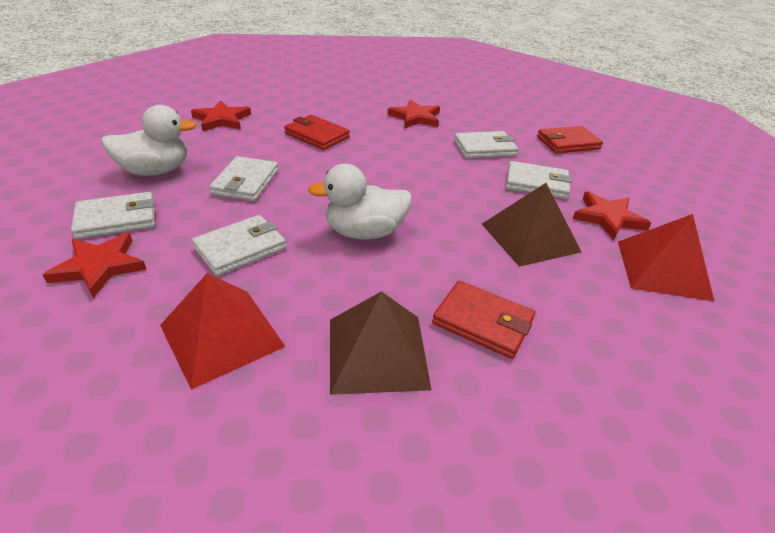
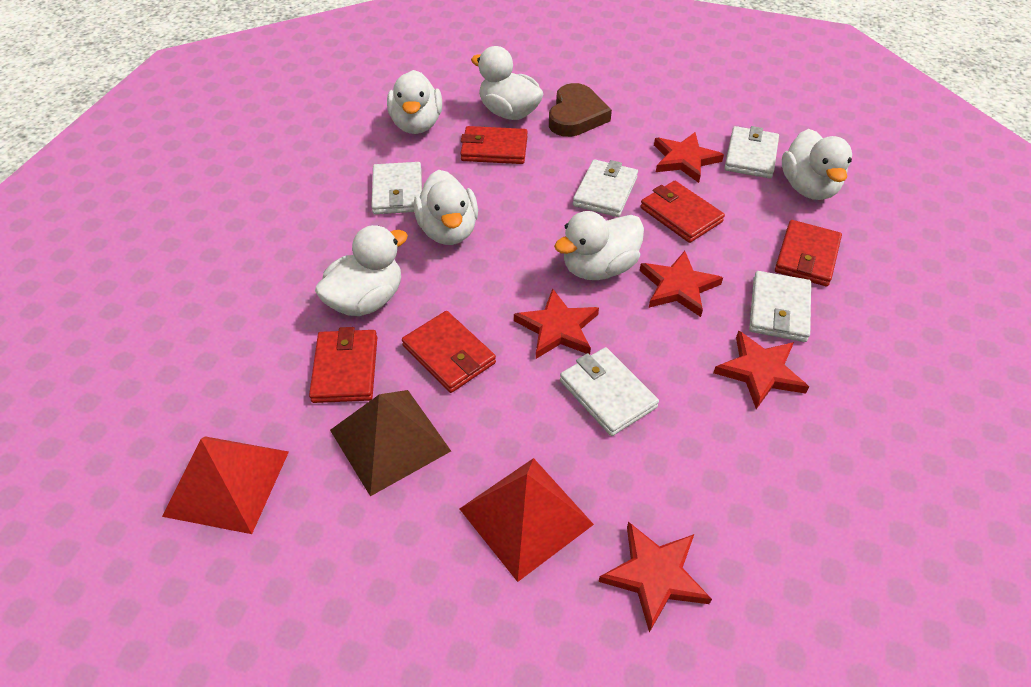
brown heart: 0 -> 1
brown pyramid: 2 -> 1
red star: 4 -> 5
red wallet: 3 -> 5
white duck: 2 -> 6

